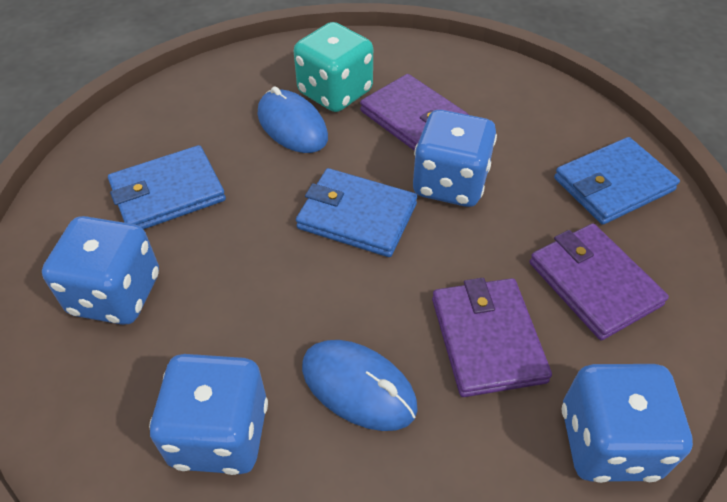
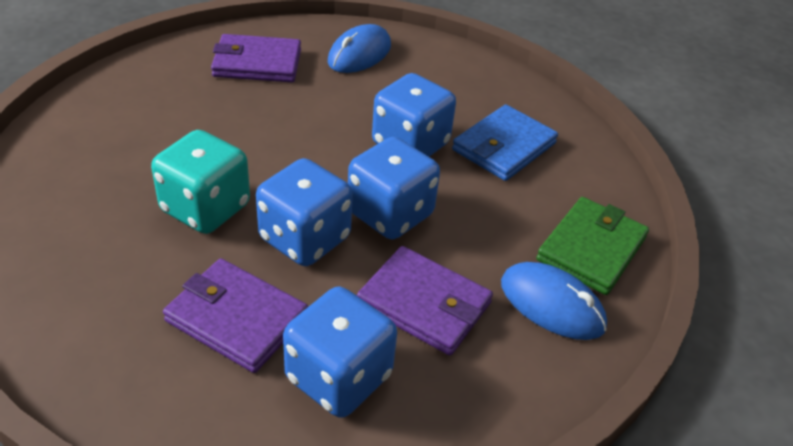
blue wallet: 3 -> 1
green wallet: 0 -> 1

